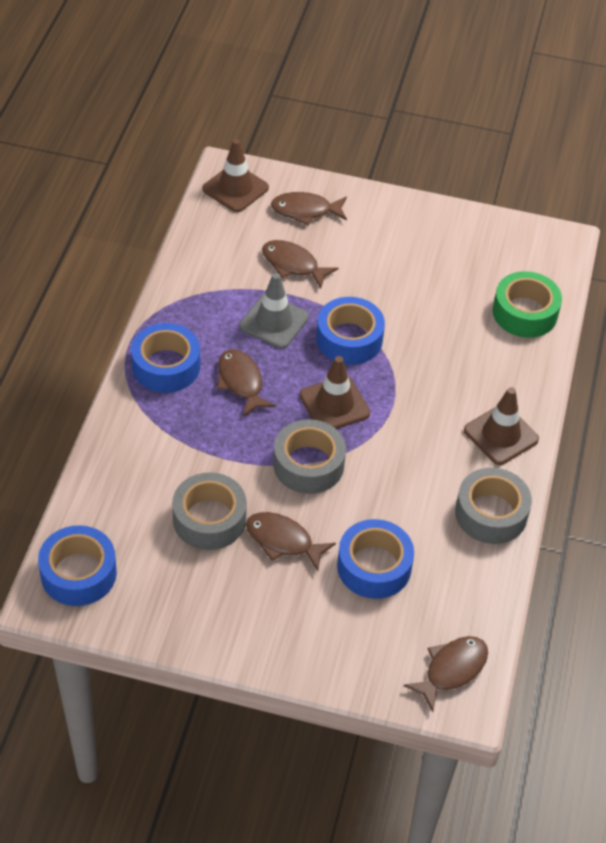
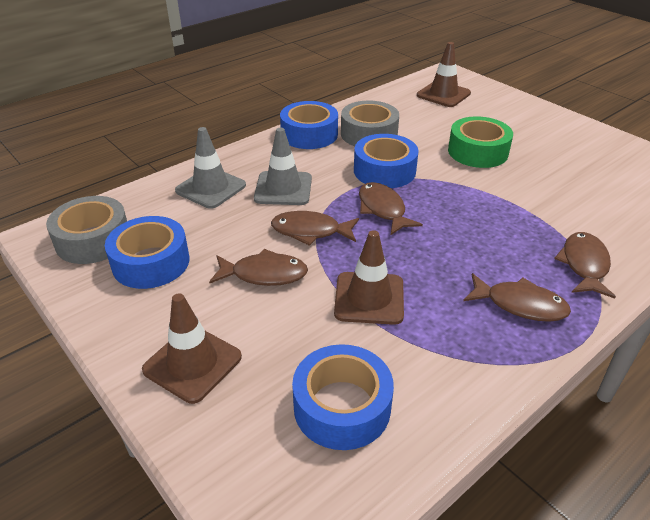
grey tape: 3 -> 2
grey traffic cone: 1 -> 2

